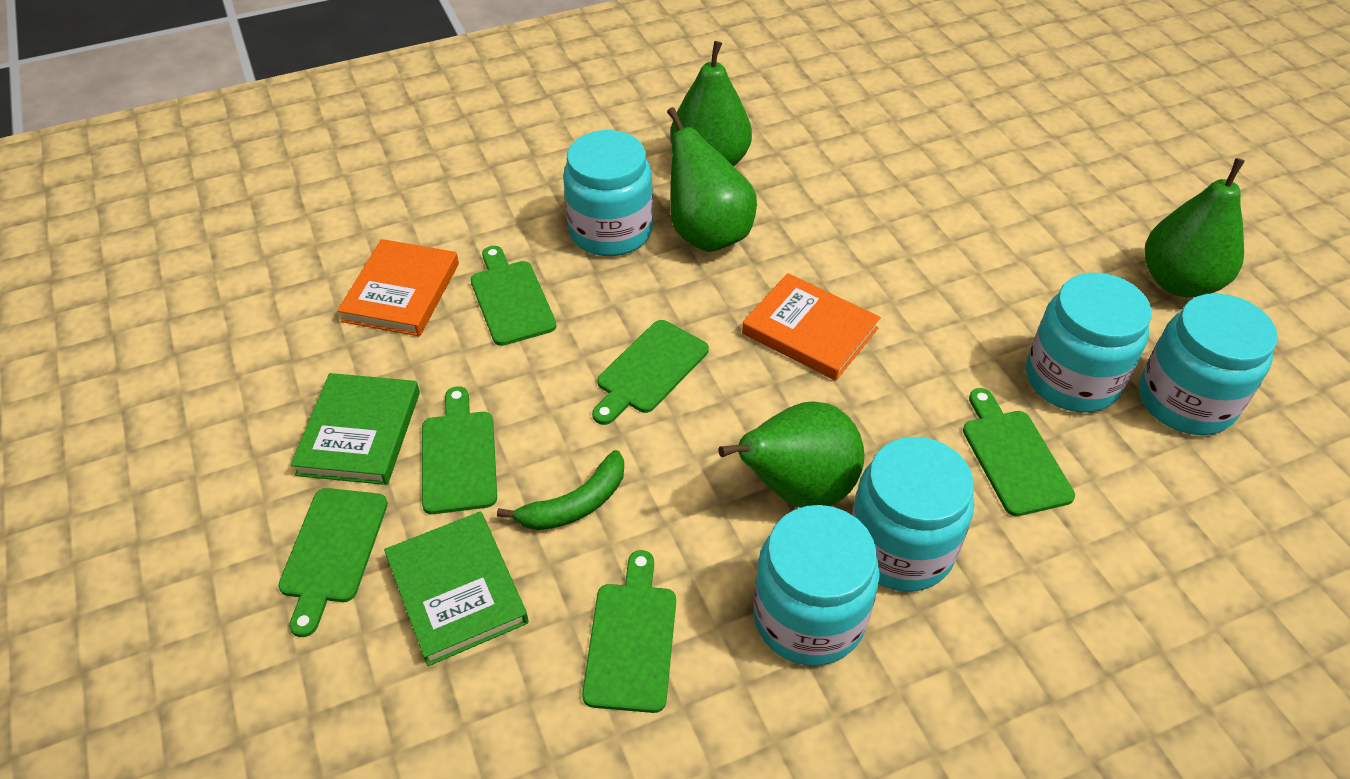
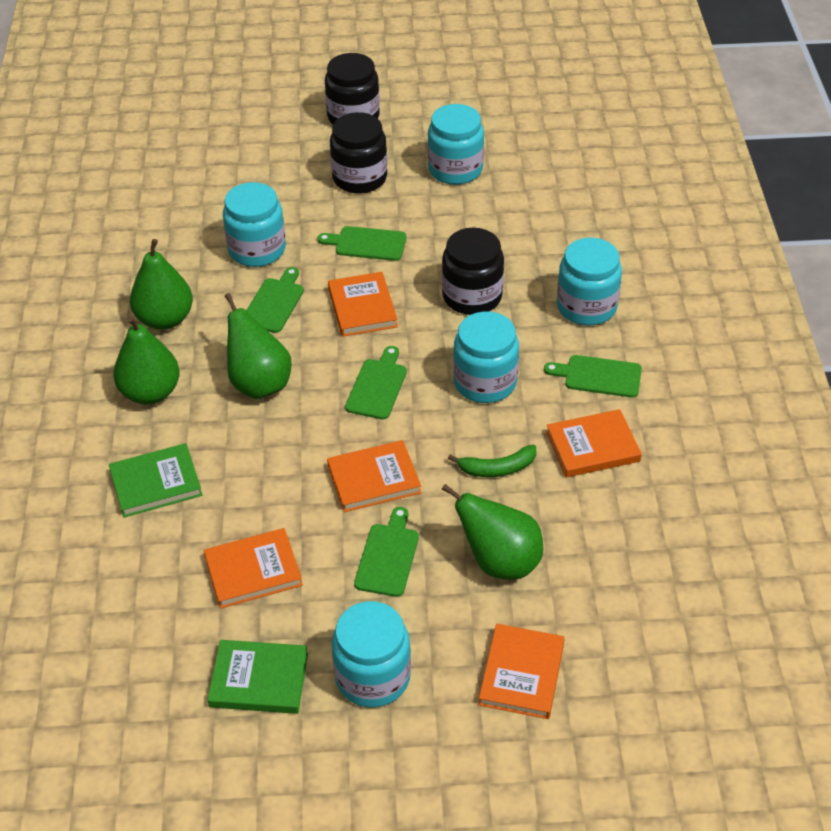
black jar: 0 -> 3
green cutting board: 6 -> 5
orange book: 2 -> 5

